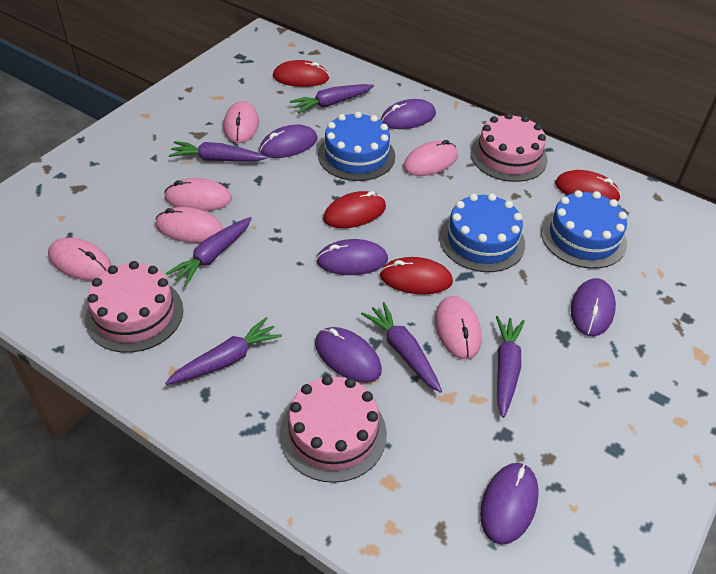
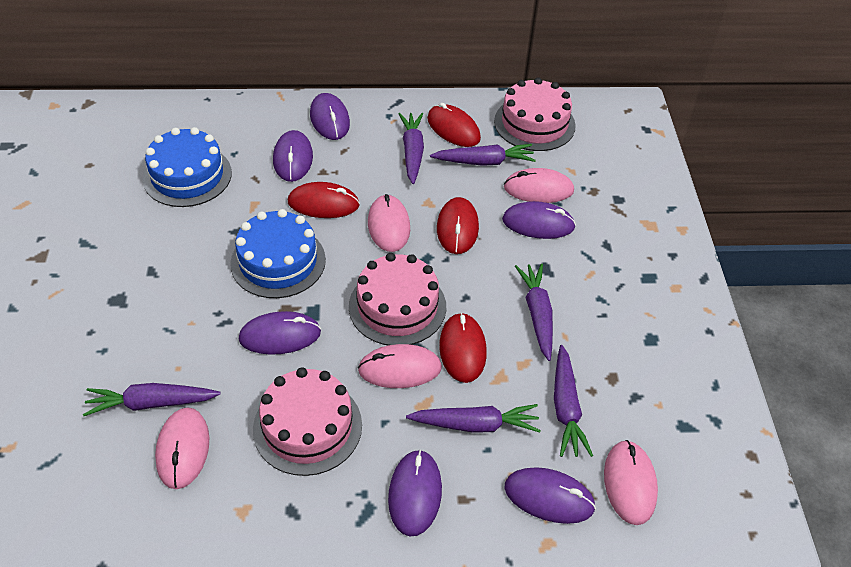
blue cake: 3 -> 2
pink mouse: 6 -> 5

